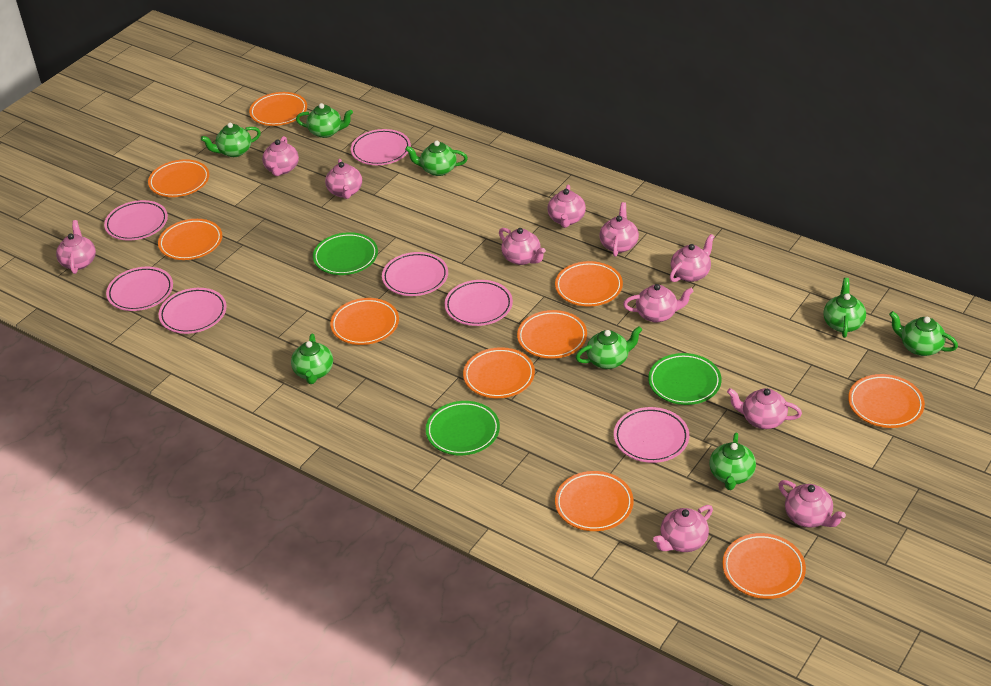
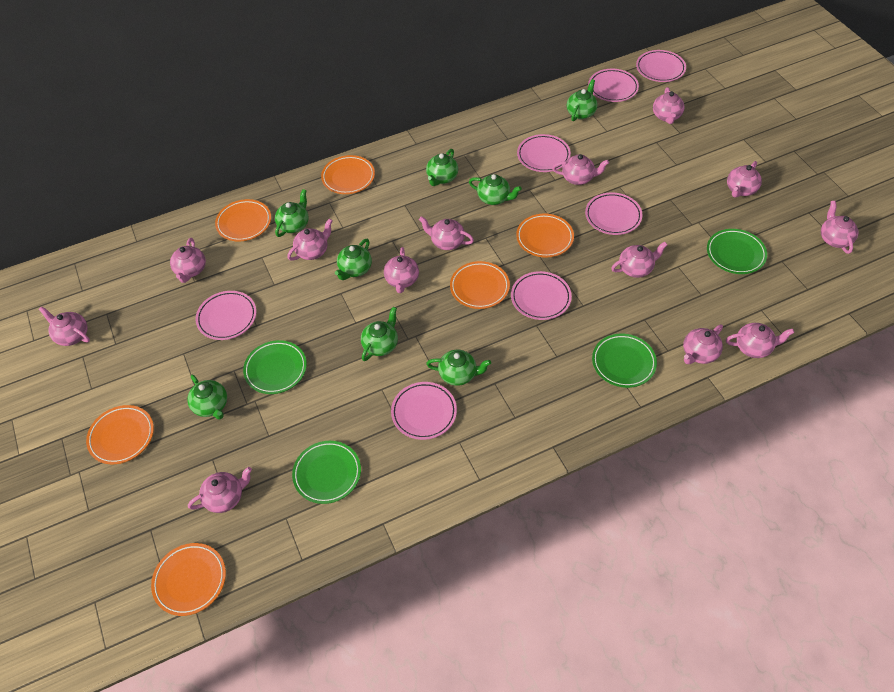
green plate: 3 -> 4
orange plate: 10 -> 6
pink teapot: 11 -> 13

